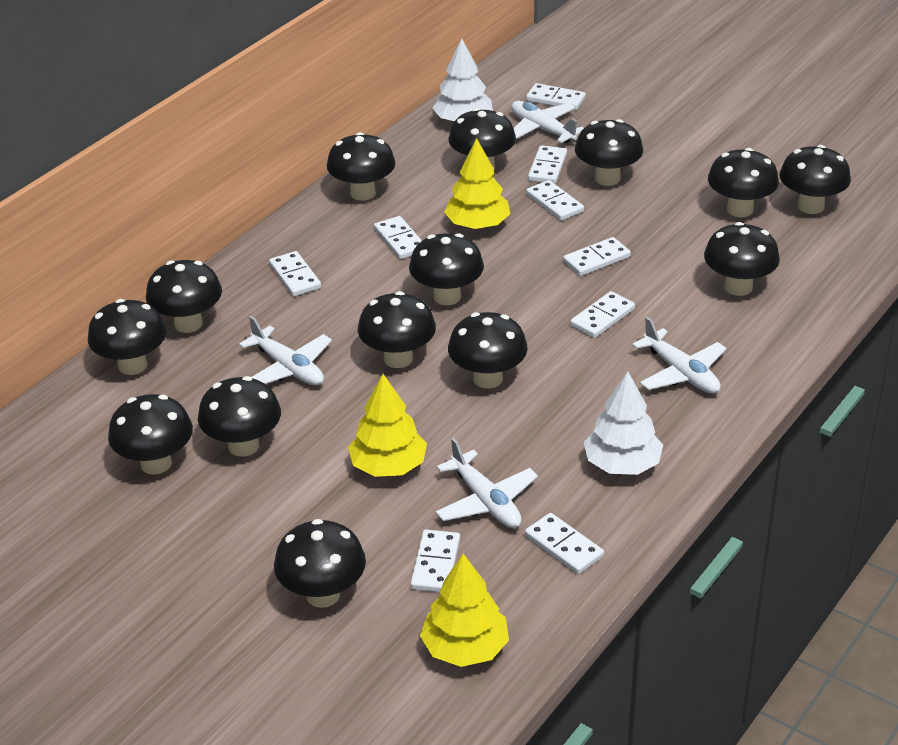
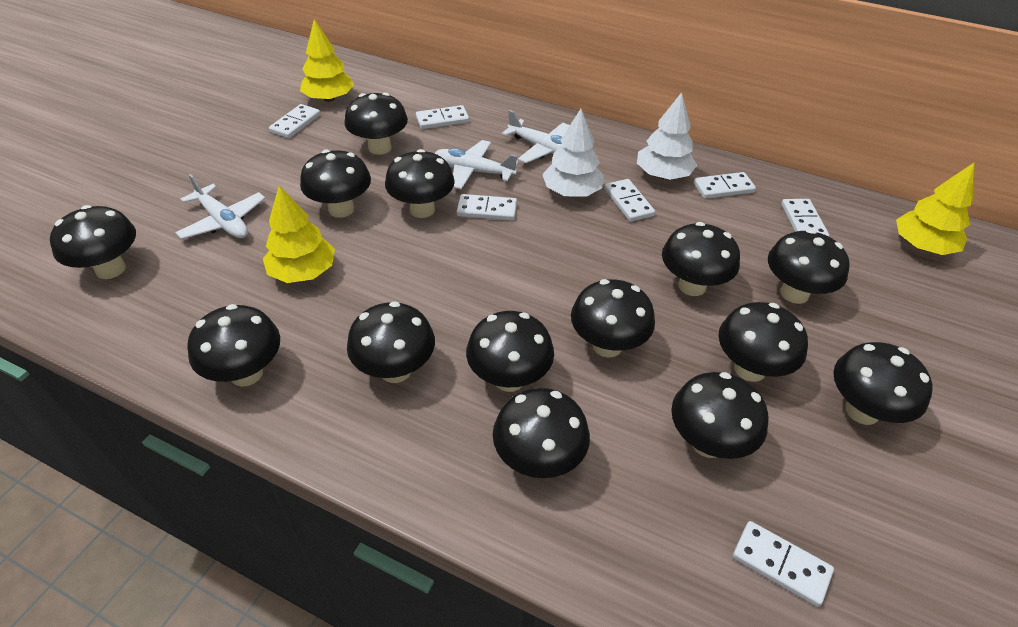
white domino: 9 -> 7
white plane: 4 -> 3

